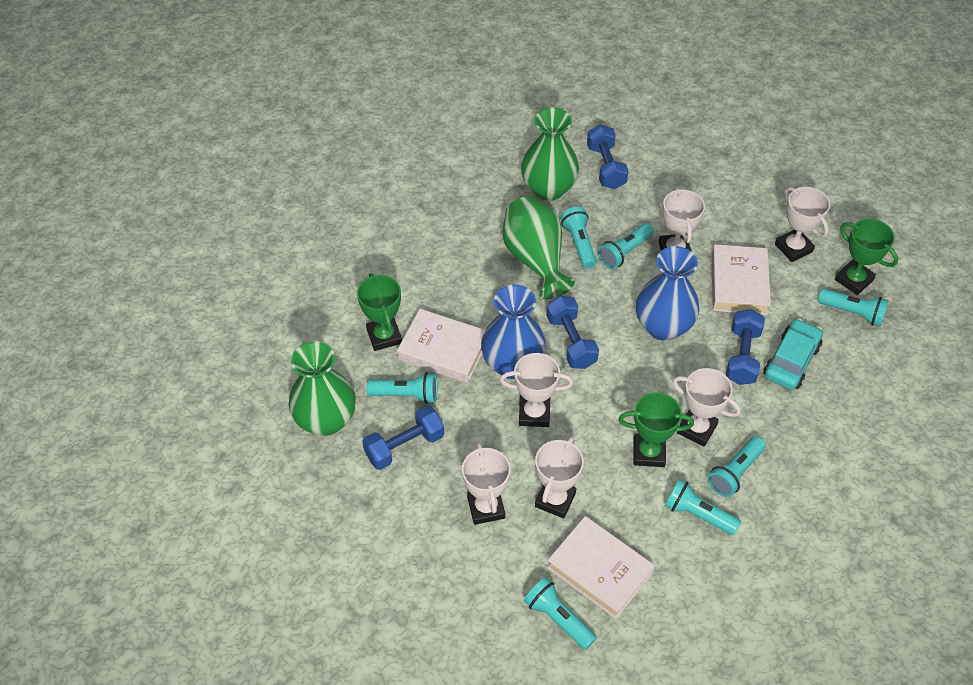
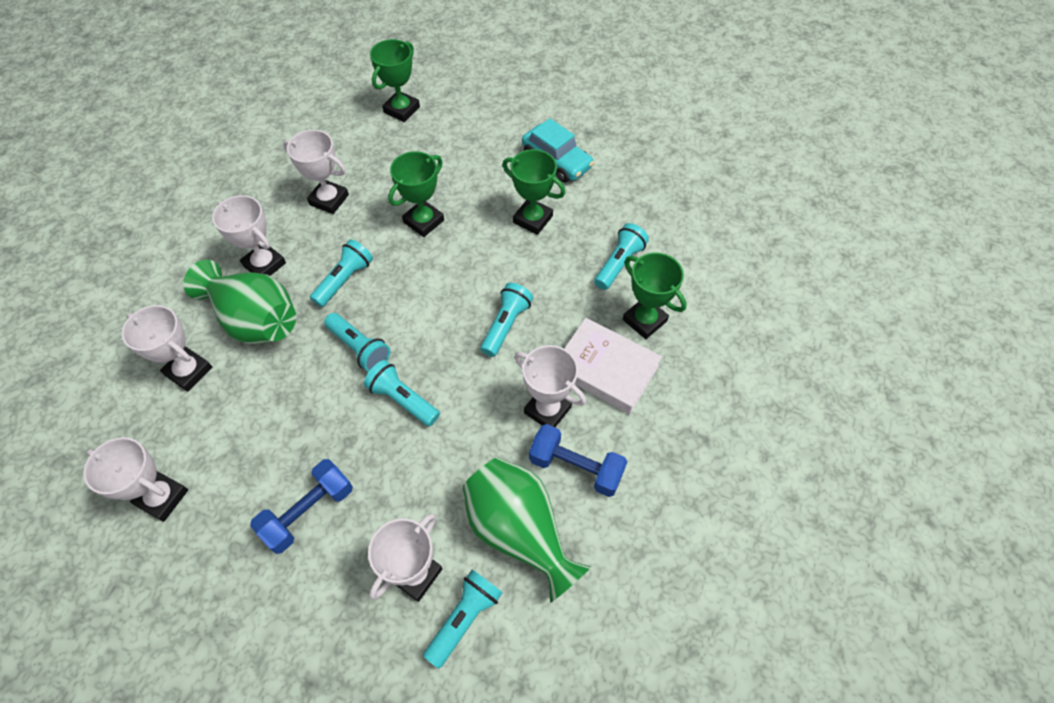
blue dumbbell: 4 -> 2
blue vase: 2 -> 0
green trophy: 3 -> 4
green vase: 3 -> 2
turquoise flashlight: 7 -> 6
white book: 3 -> 1

